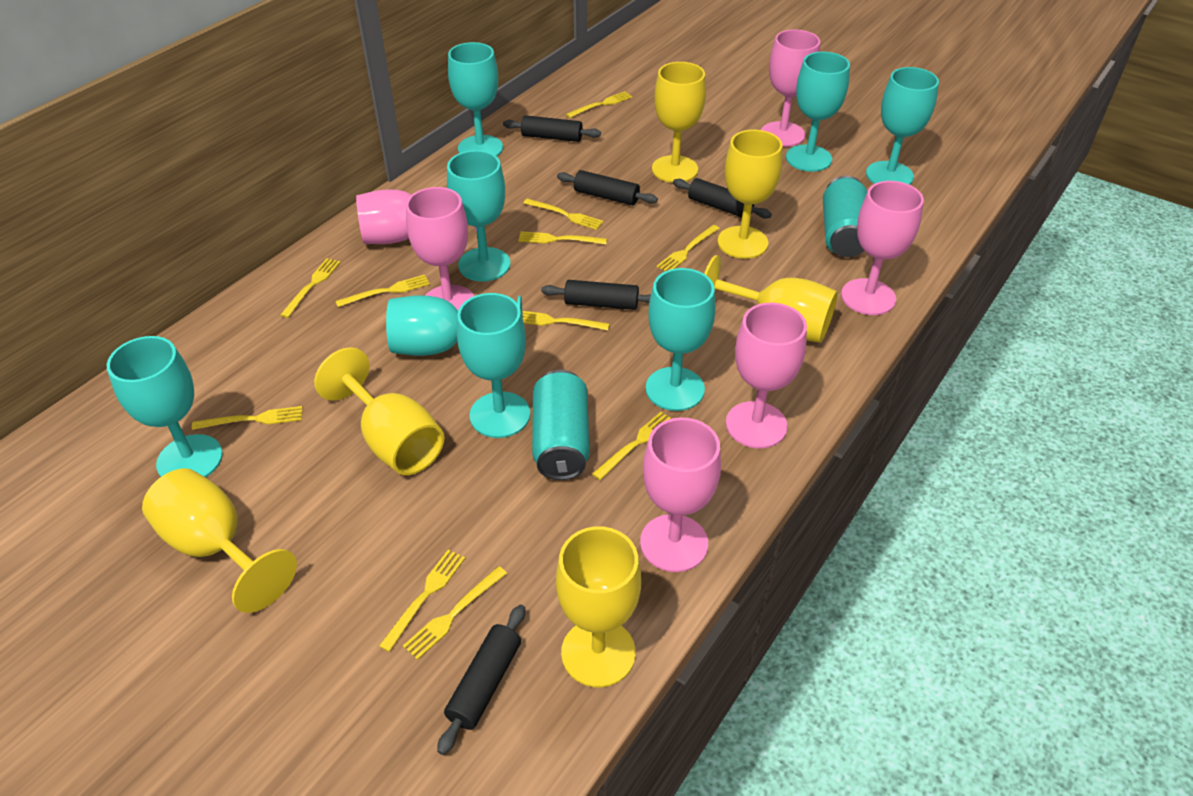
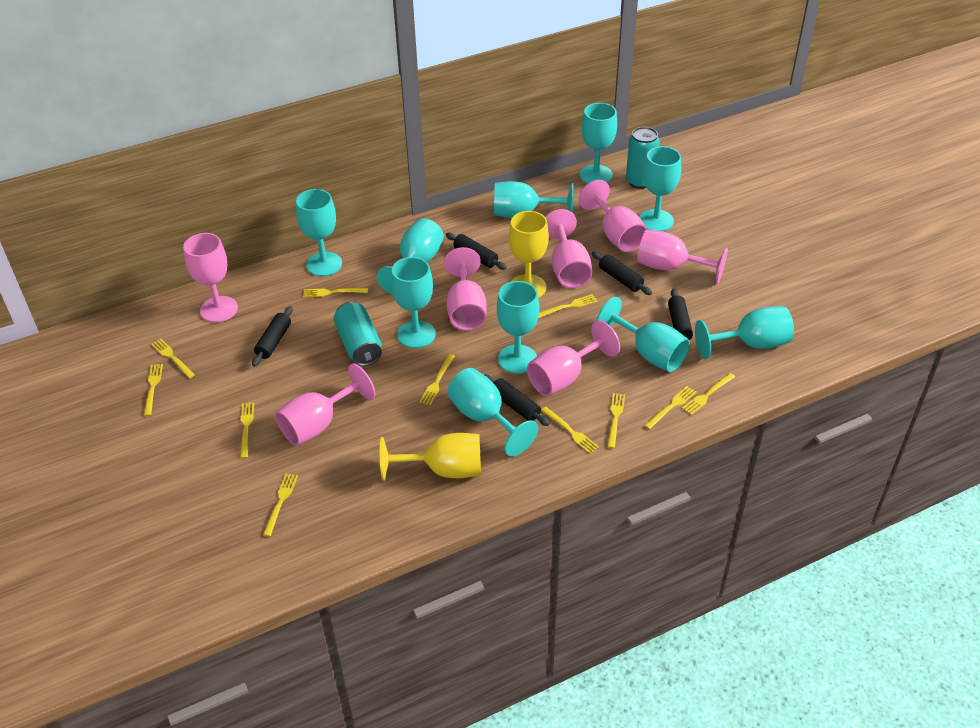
pink goblet: 6 -> 7
turquoise goblet: 8 -> 10
yellow goblet: 6 -> 2

